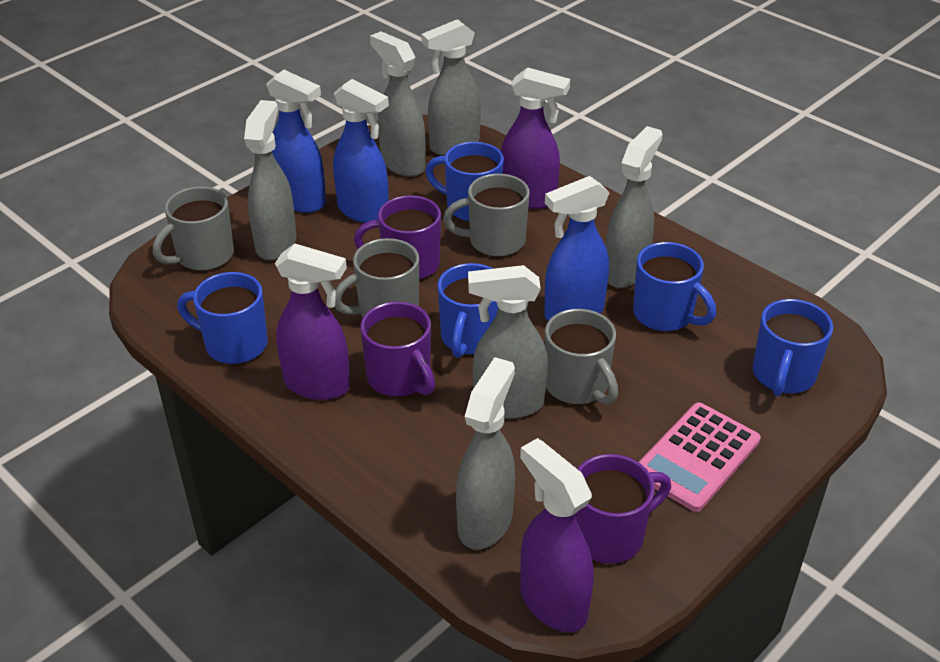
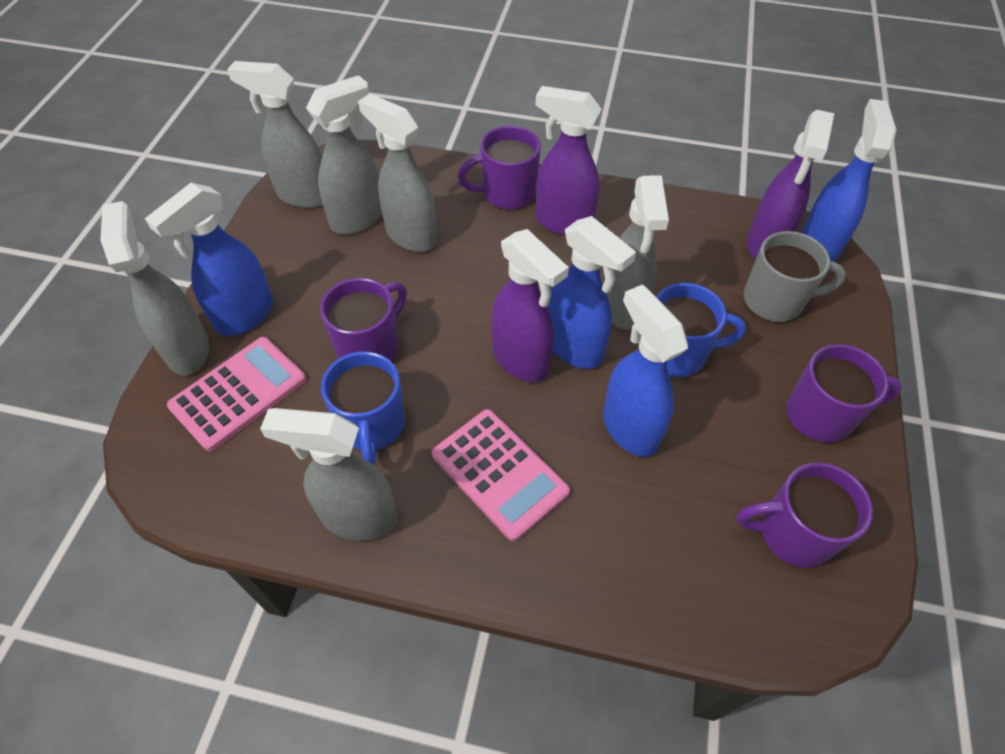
blue mug: 5 -> 2
blue spray bottle: 3 -> 4
grey mug: 4 -> 1
pink calculator: 1 -> 2
purple mug: 3 -> 4

